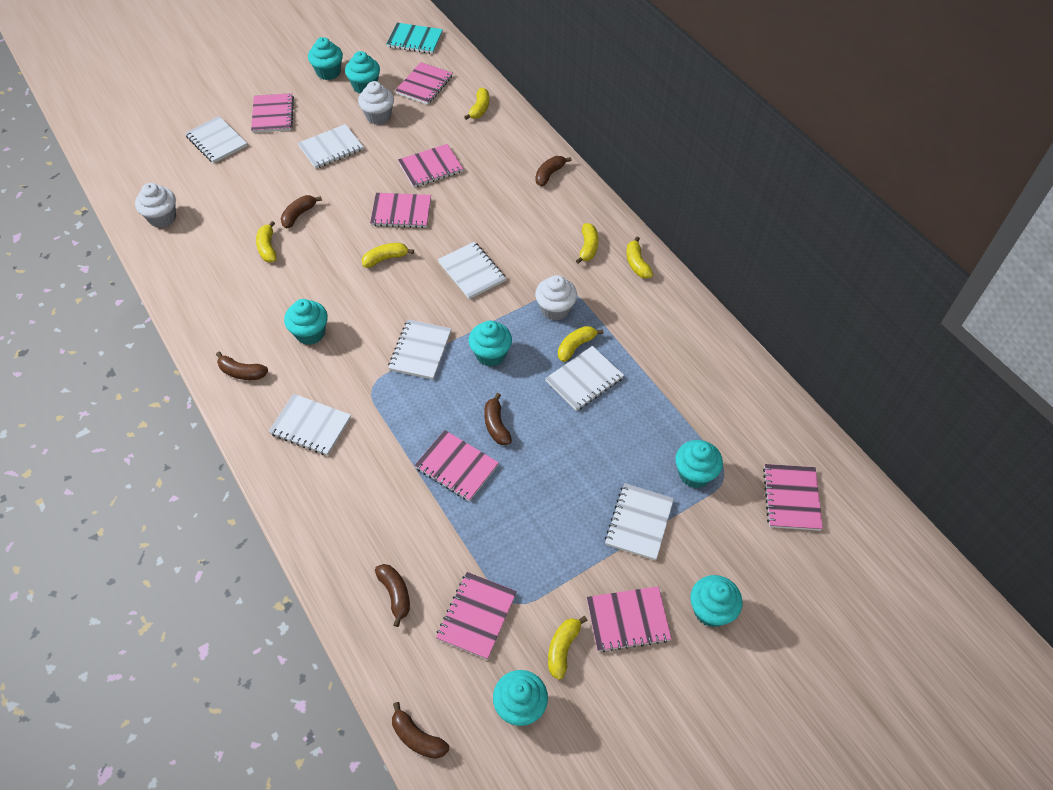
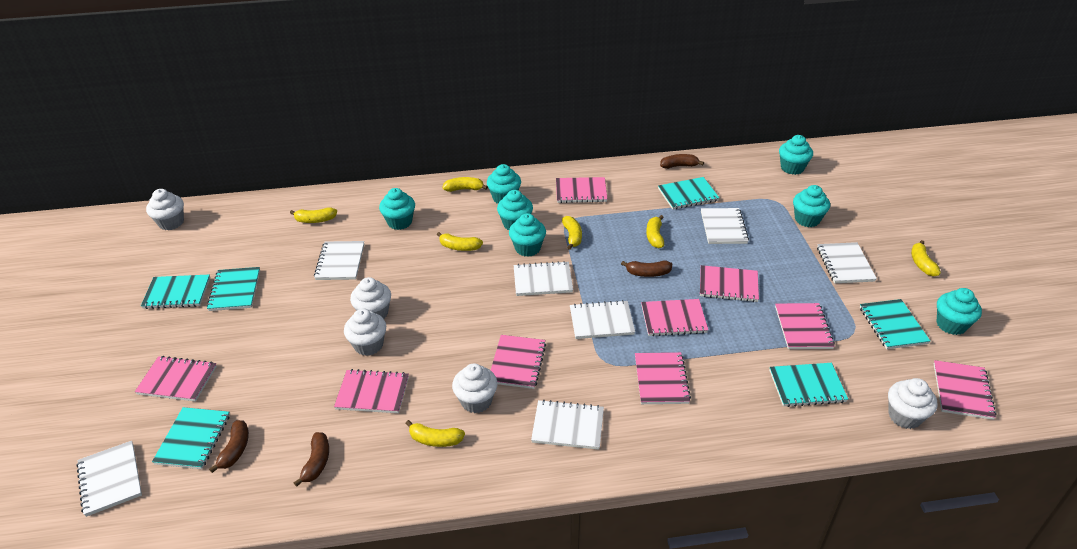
brown banana: 6 -> 4
pink notebook: 8 -> 9
turquoise notebook: 1 -> 6
white cupcake: 3 -> 5

